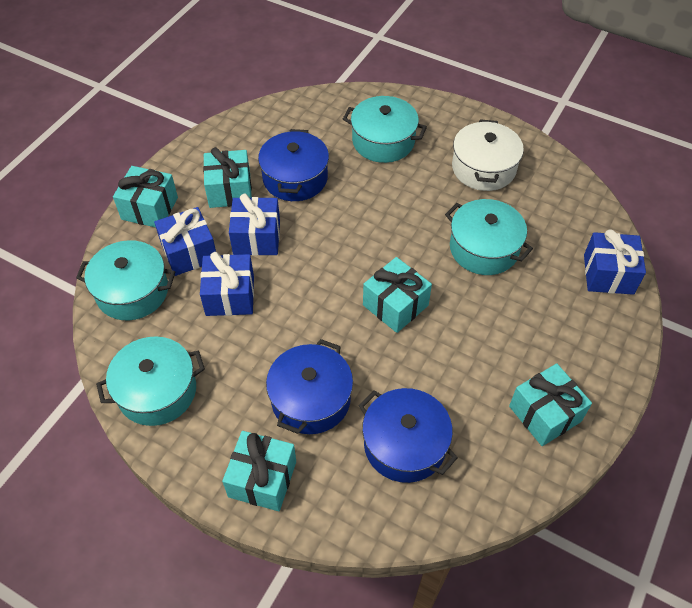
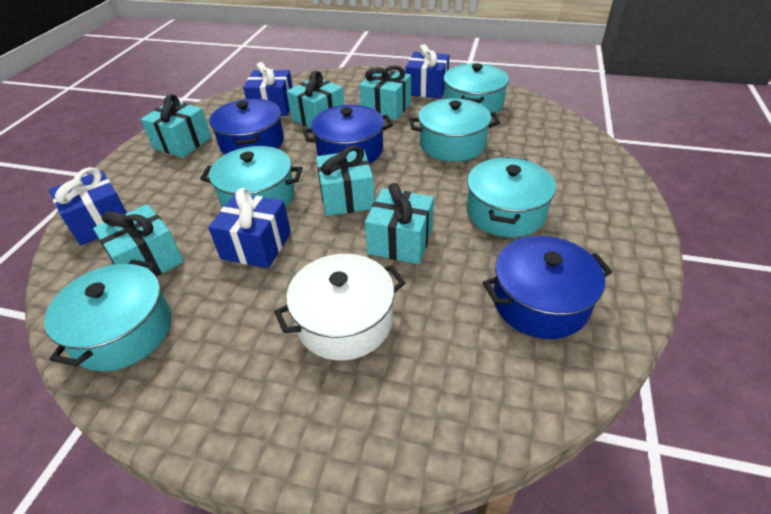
turquoise gift: 5 -> 6
turquoise pot: 4 -> 5

